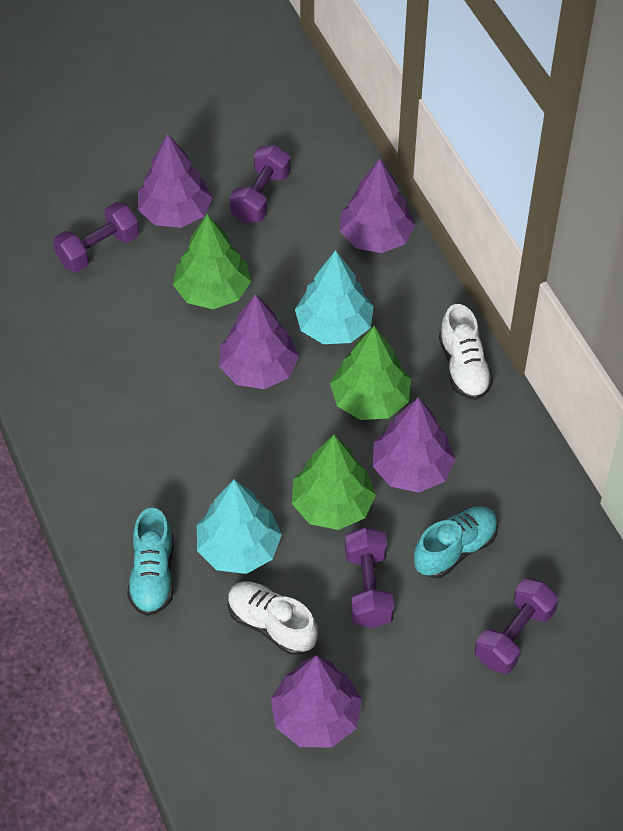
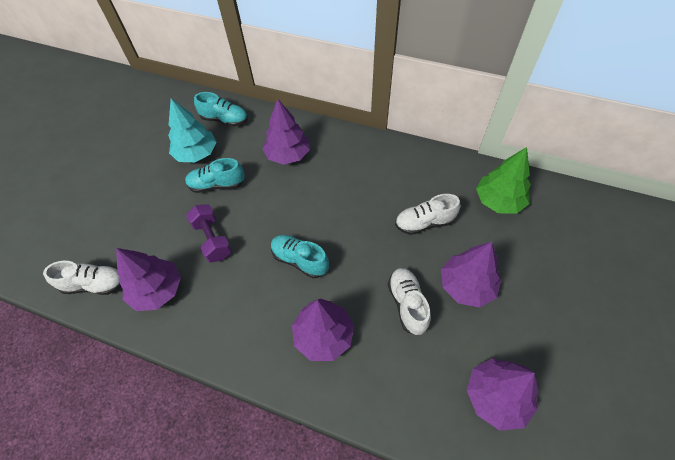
green tree: 3 -> 1
purple dumbbell: 4 -> 1
turquoise shoe: 2 -> 3
turquoise tree: 2 -> 1
white shoe: 2 -> 3

